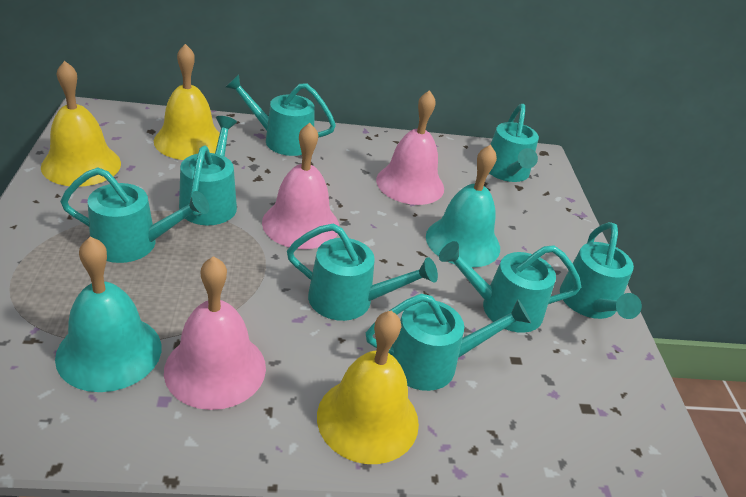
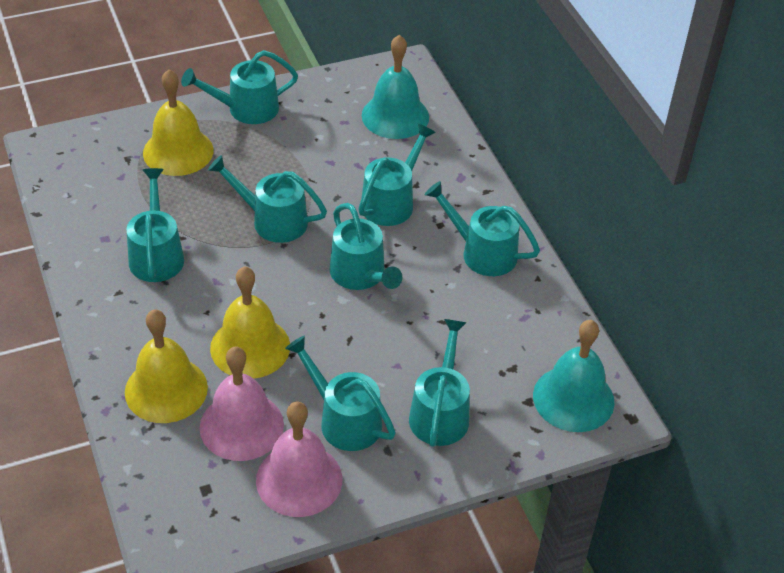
pink bell: 3 -> 2

